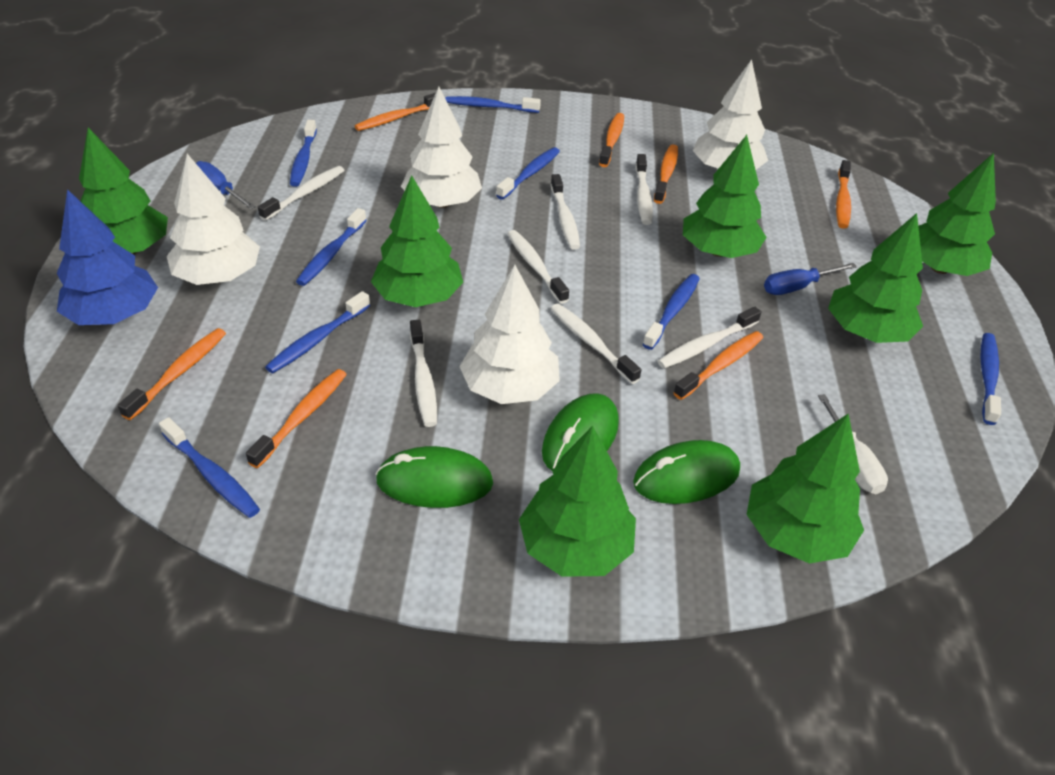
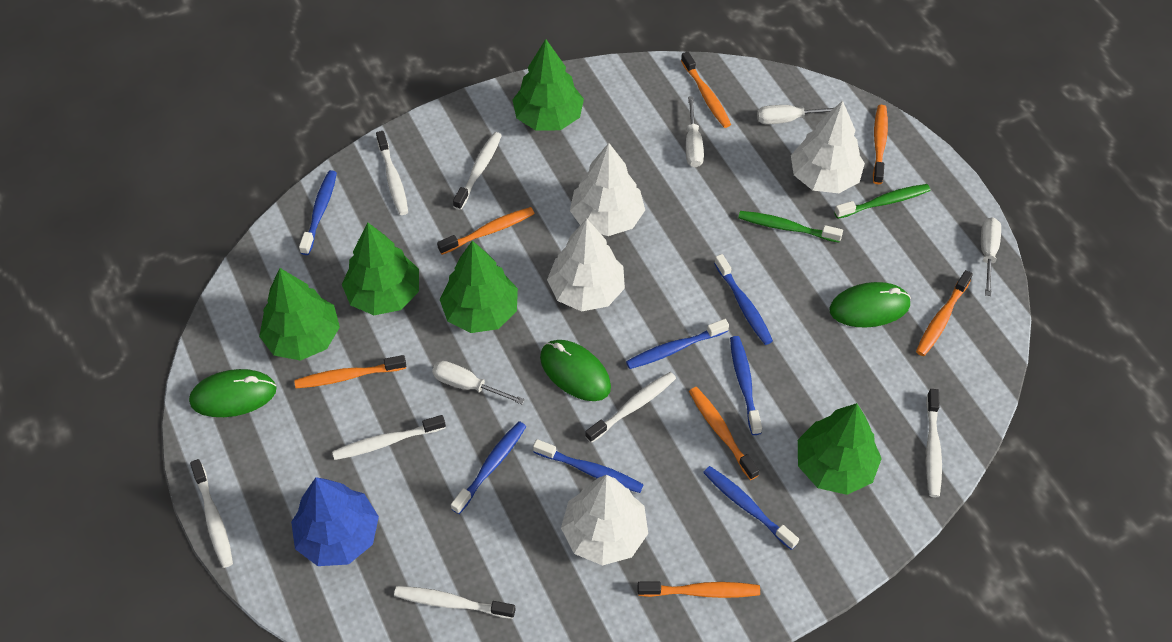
blue screwdriver: 2 -> 0
blue toothbrush: 8 -> 7
green toothbrush: 0 -> 2
green tree: 7 -> 5
white screwdriver: 1 -> 4

